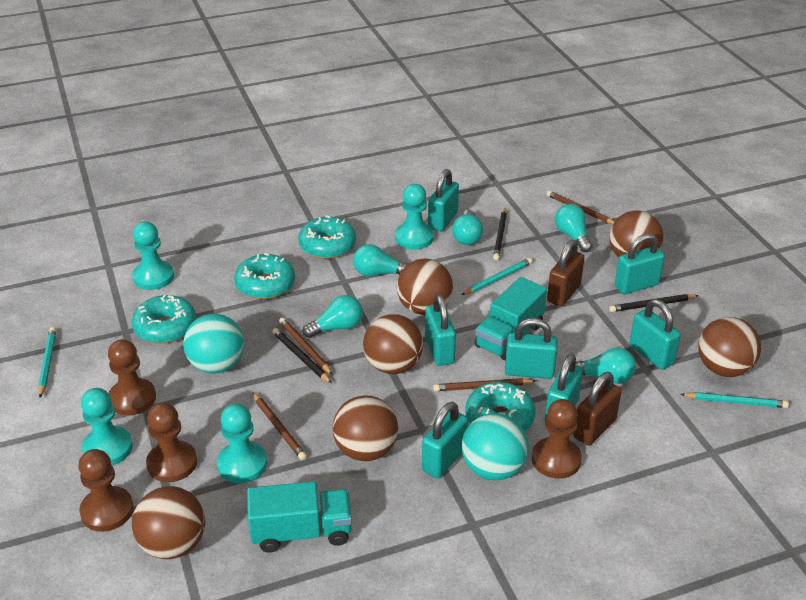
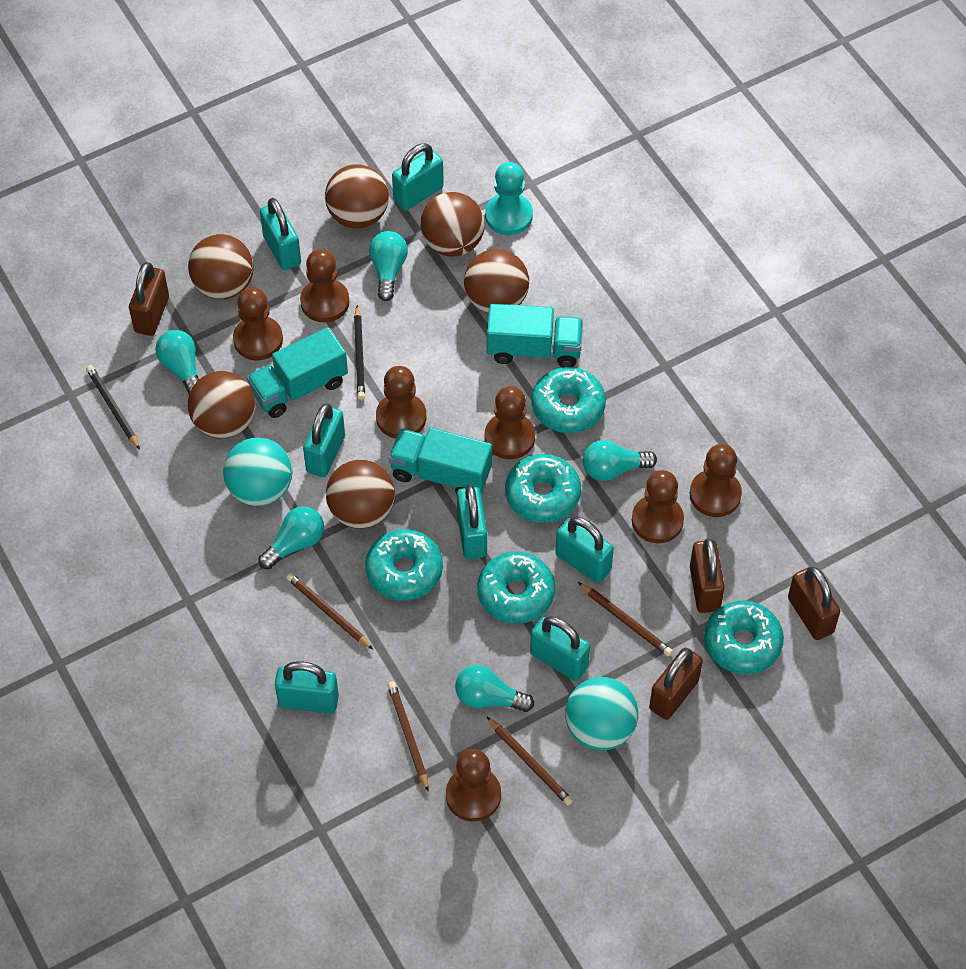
black pencil: 3 -> 2
brown padlock: 2 -> 4
brown pawn: 4 -> 7
turquoise donut: 4 -> 5
turquoise pawn: 4 -> 1
turquoise pencil: 3 -> 0
turquoise truck: 2 -> 3

